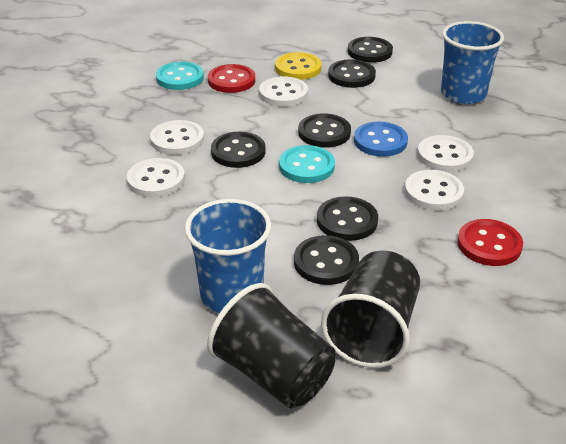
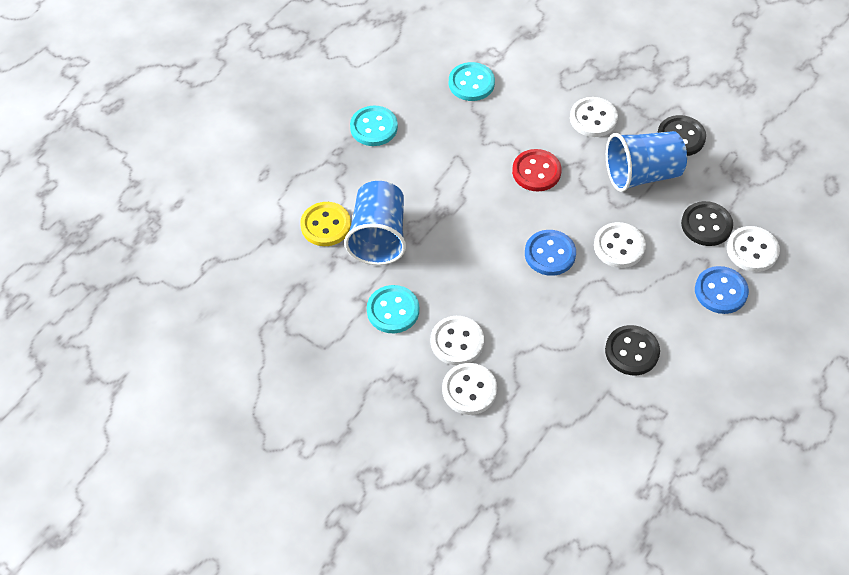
black button: 6 -> 3
black cup: 2 -> 0
blue button: 1 -> 2
red button: 2 -> 1
turquoise button: 2 -> 3

